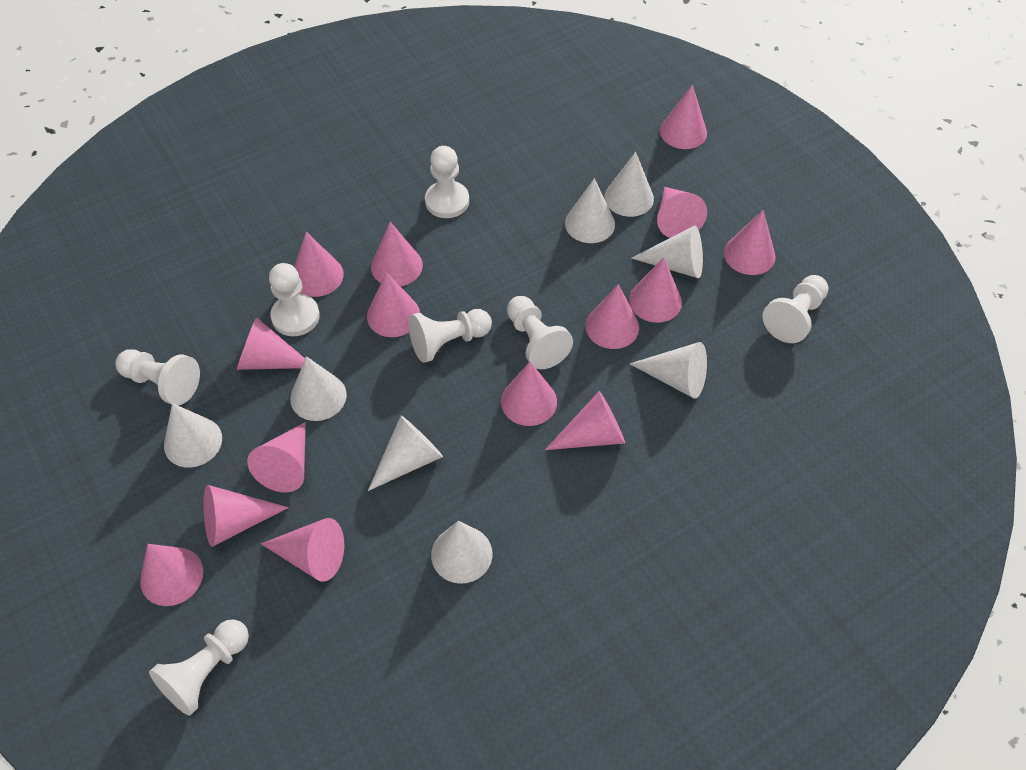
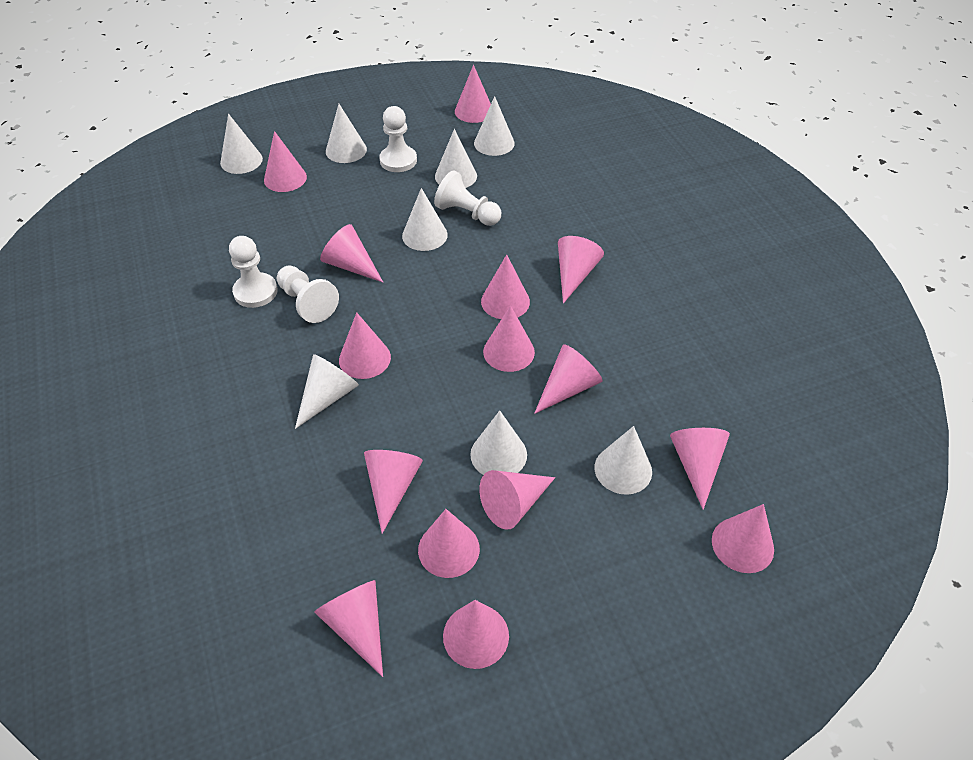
white pawn: 7 -> 4

